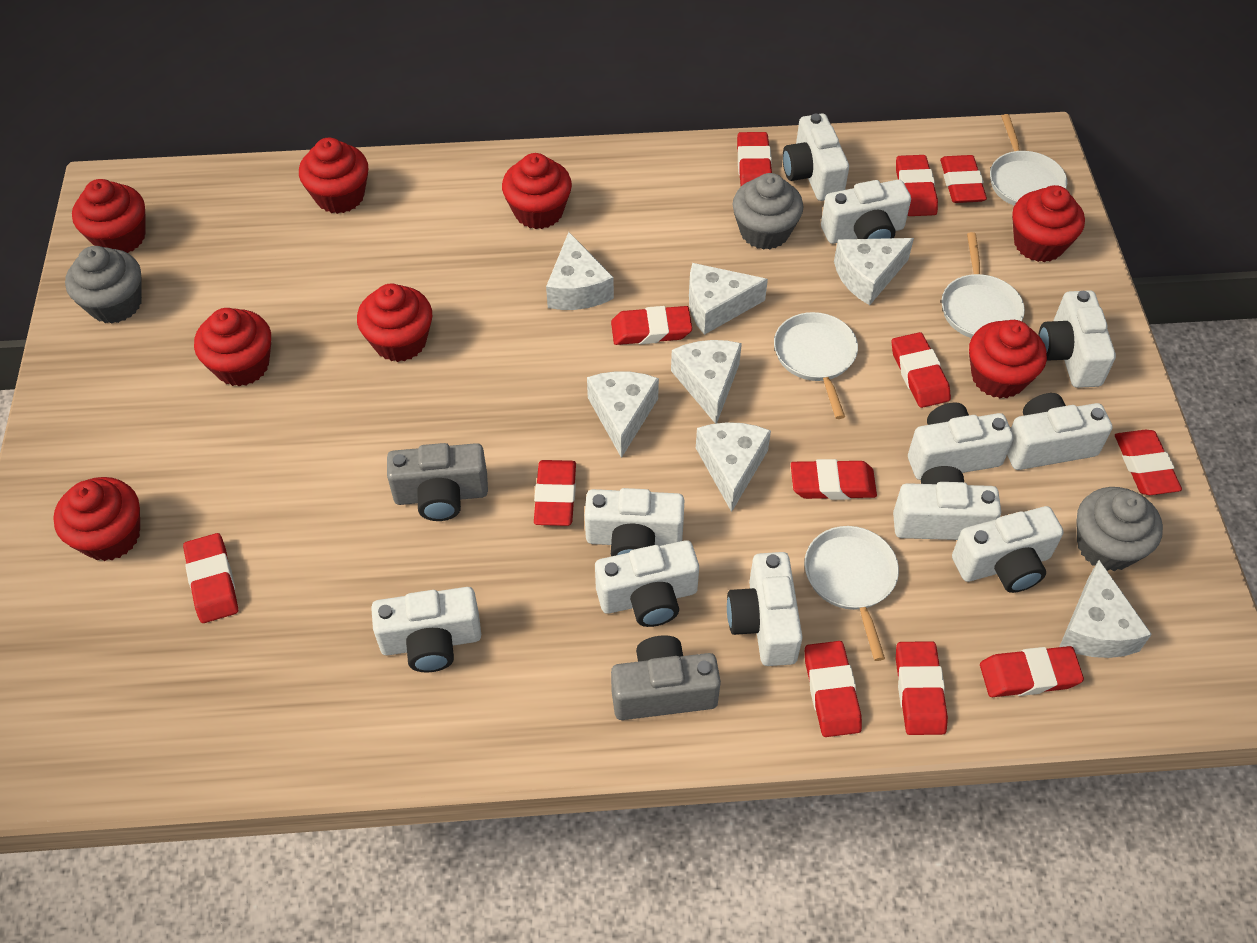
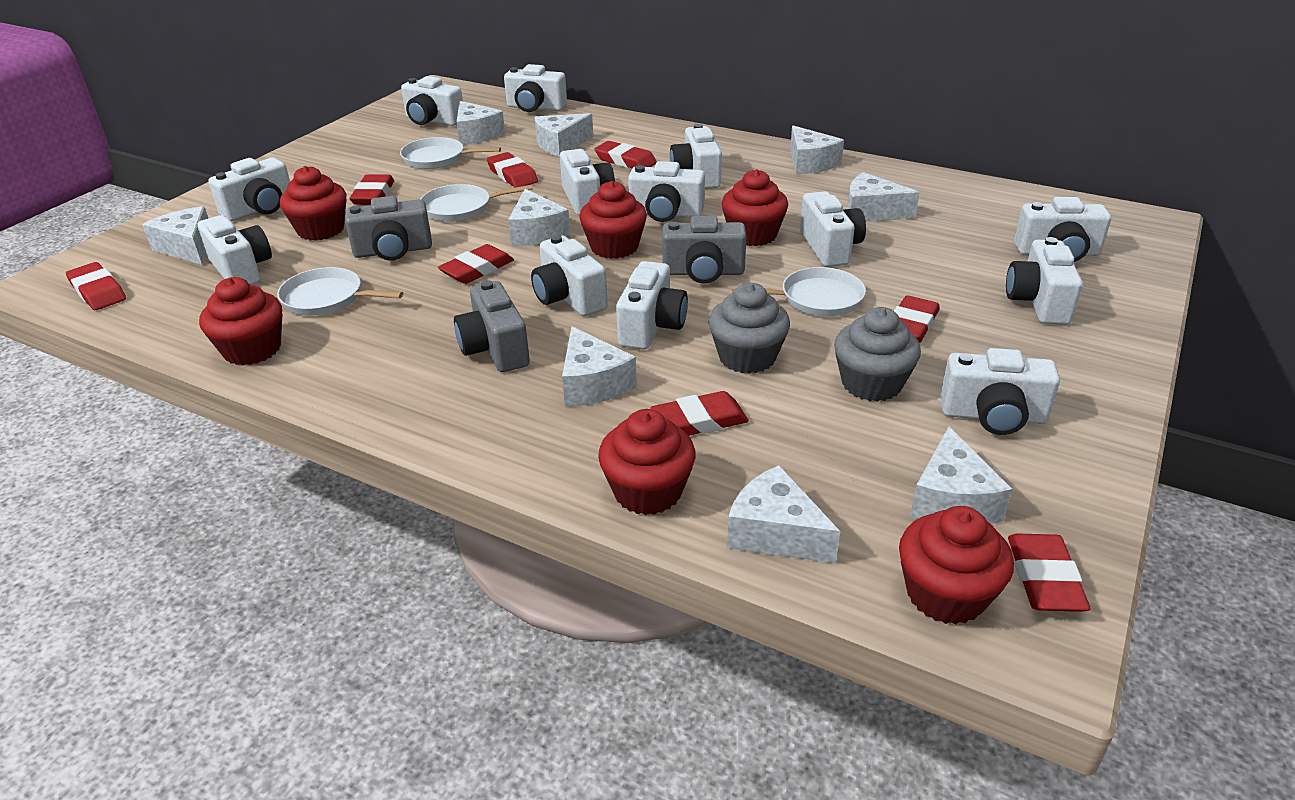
grey camera: 2 -> 3
grey cupcake: 3 -> 2
red cupcake: 8 -> 6
red eraser: 12 -> 8
white camera: 11 -> 13
white cheese: 7 -> 9

